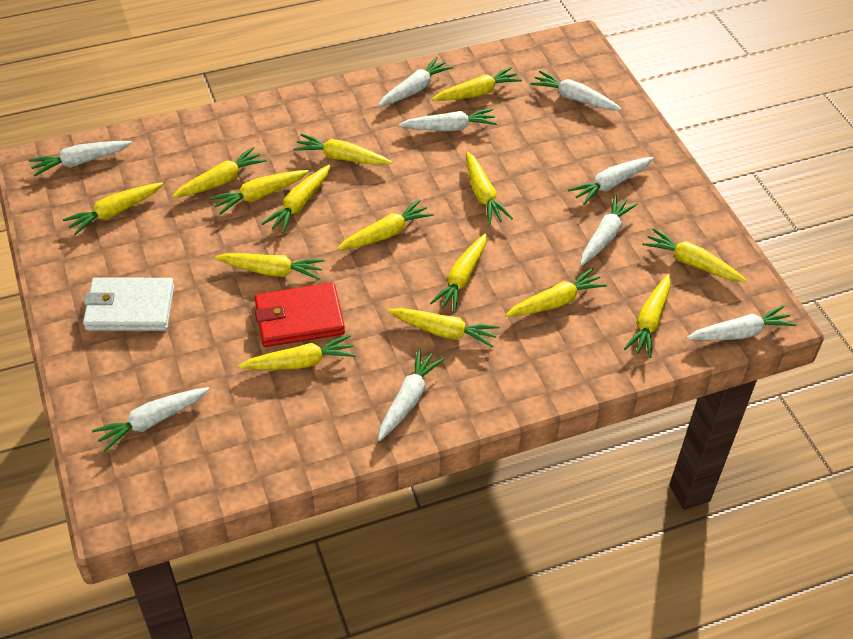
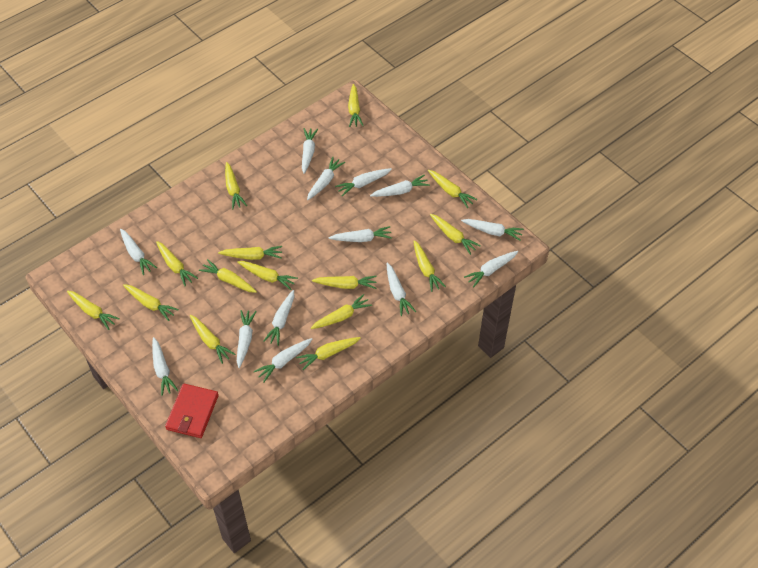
white carrot: 9 -> 13
white wallet: 1 -> 0

